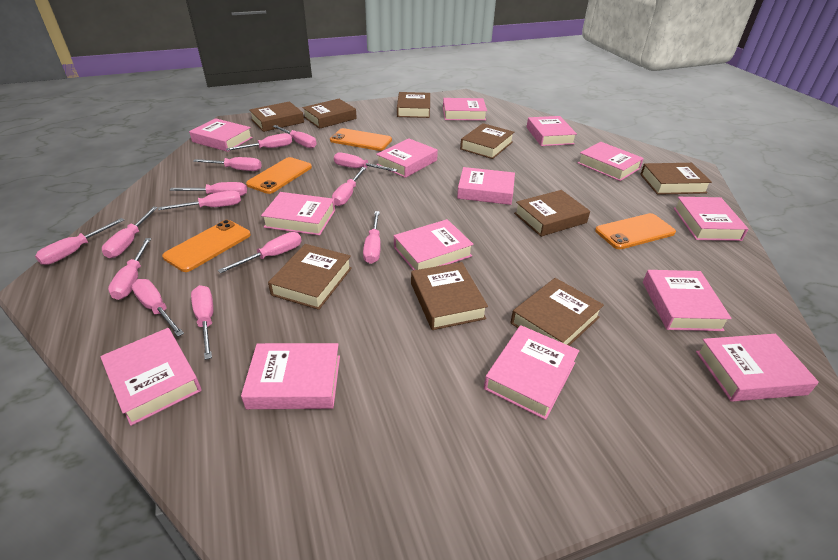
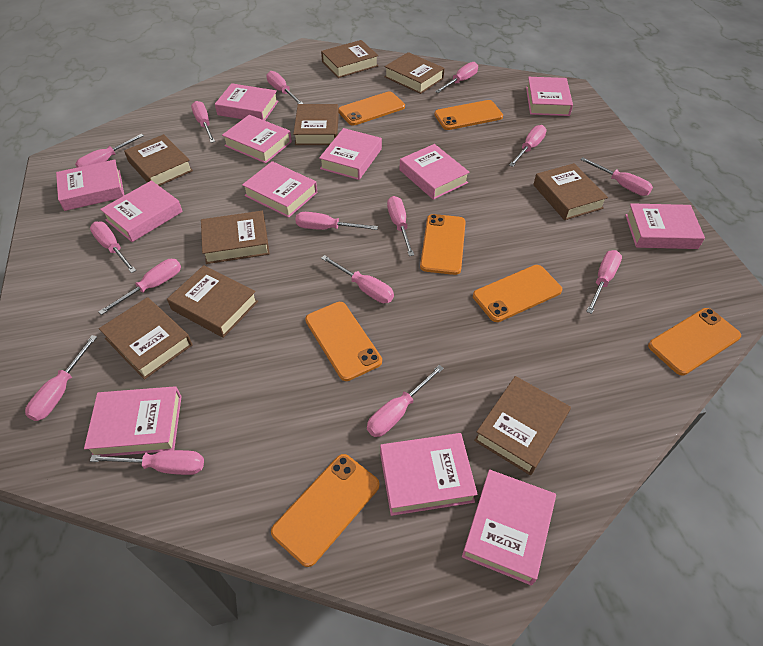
orange phone: 4 -> 7
pink book: 14 -> 12
pink screwdriver: 14 -> 15

